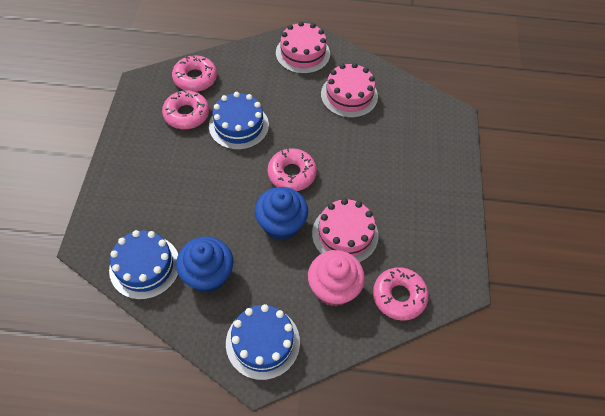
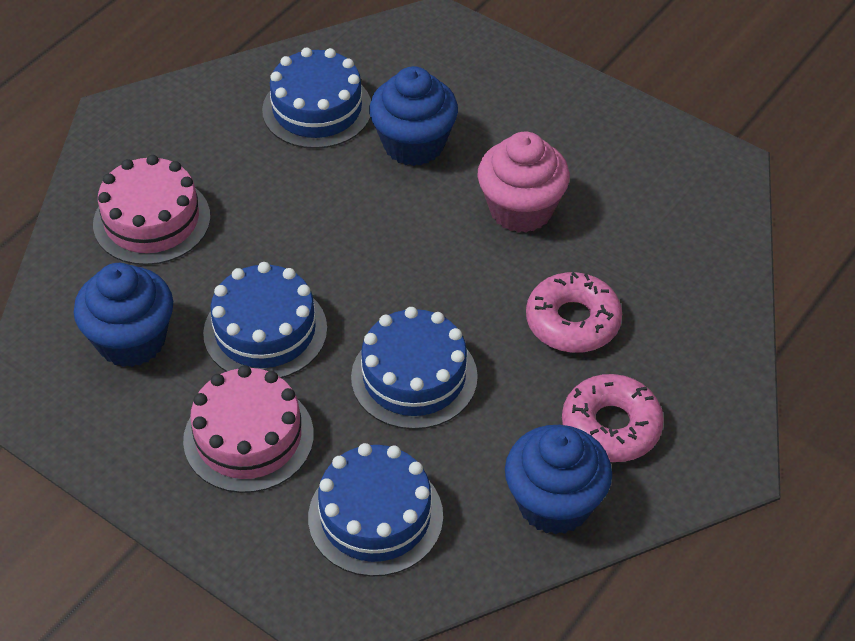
blue cake: 3 -> 4
blue cupcake: 2 -> 3
pink cake: 3 -> 2
pink donut: 4 -> 2

